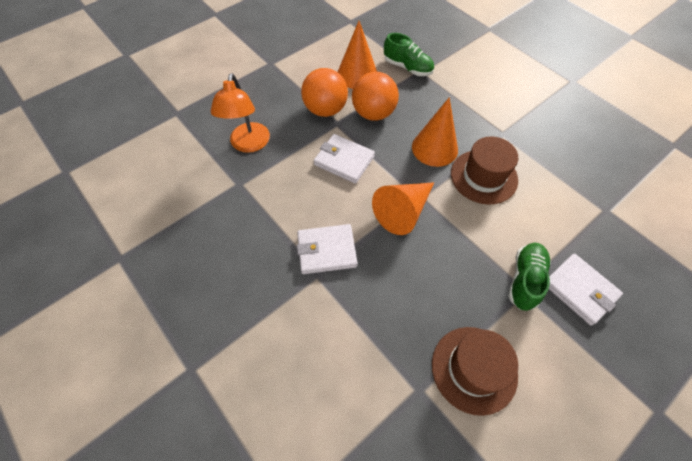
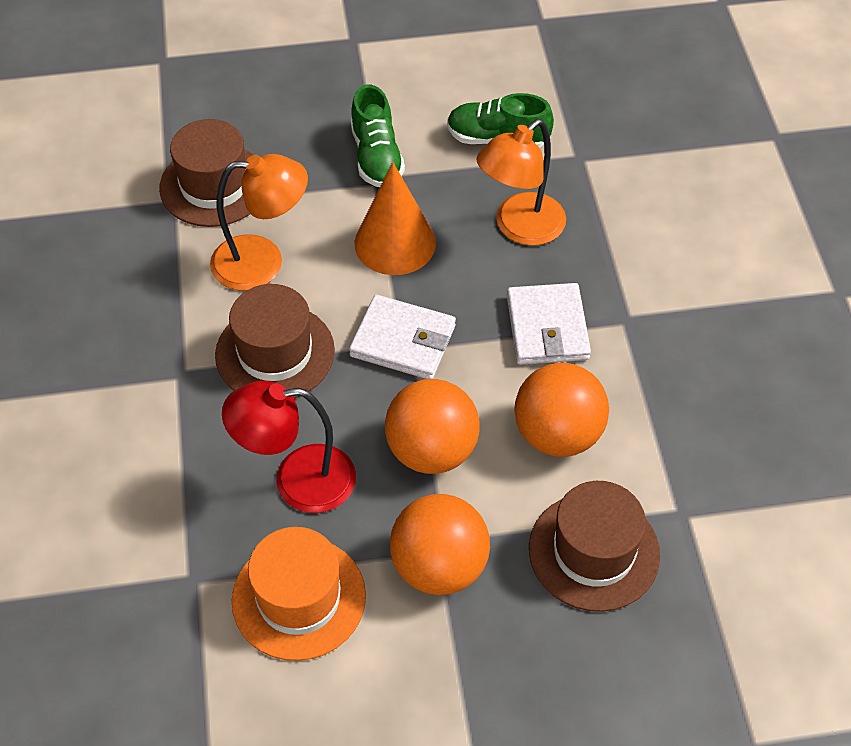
brown hat: 2 -> 3
orange ball: 2 -> 3
orange cone: 3 -> 1
orange hat: 0 -> 1
orange lamp: 1 -> 2
red lamp: 0 -> 1
white wallet: 3 -> 2

